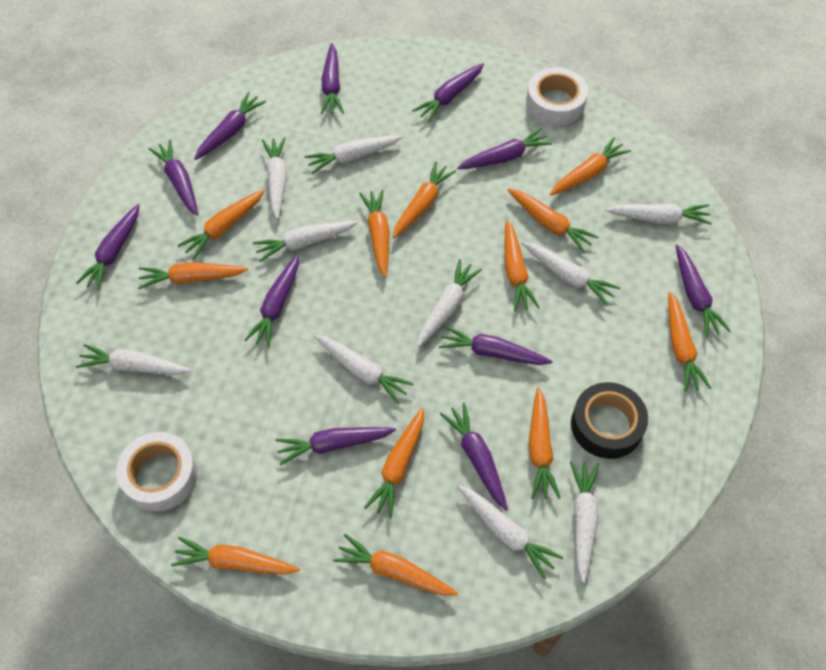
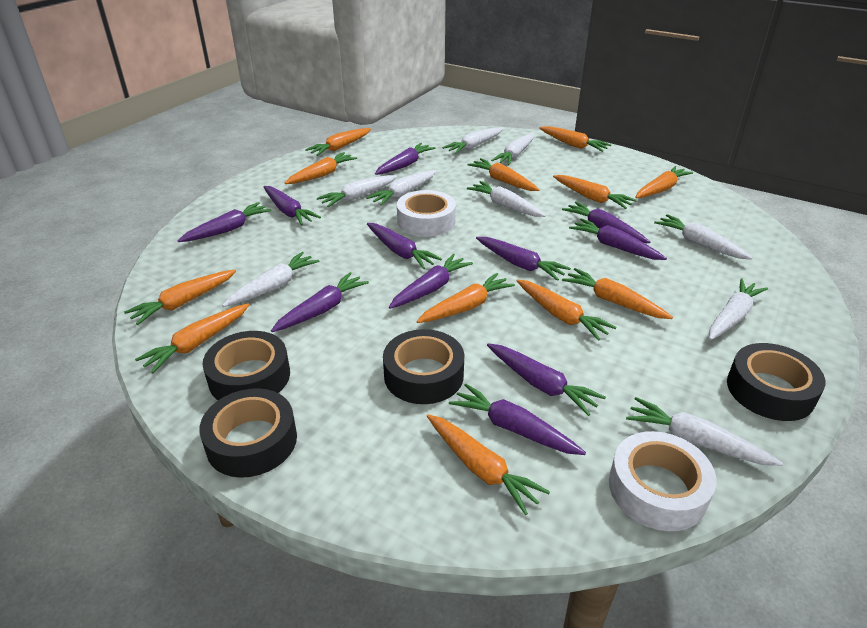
black tape: 1 -> 4
white carrot: 10 -> 9

